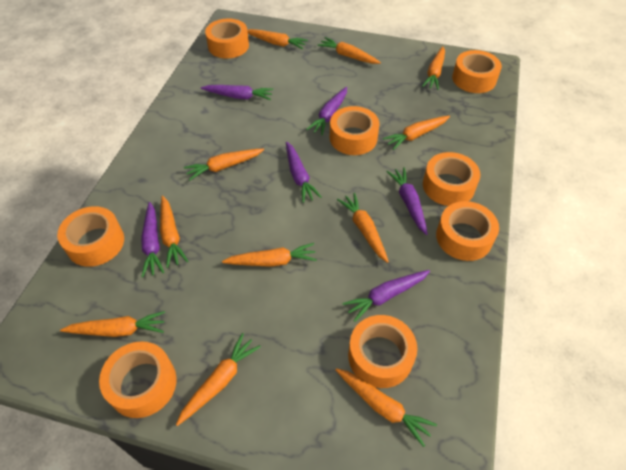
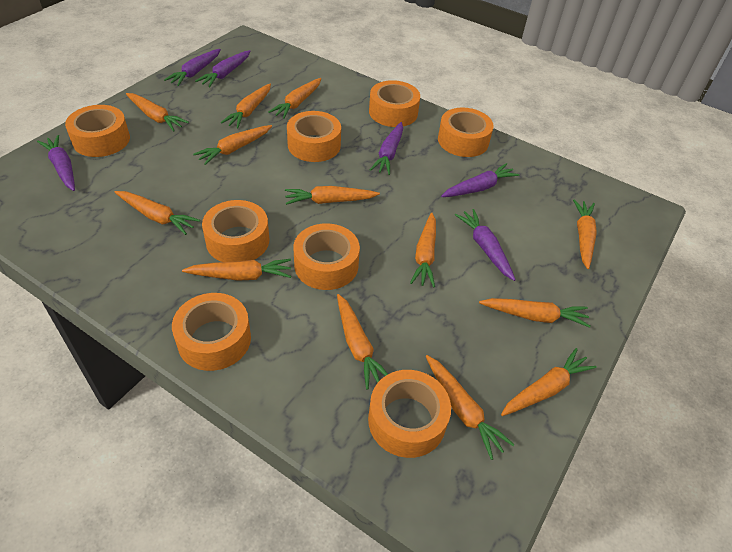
orange carrot: 11 -> 13

